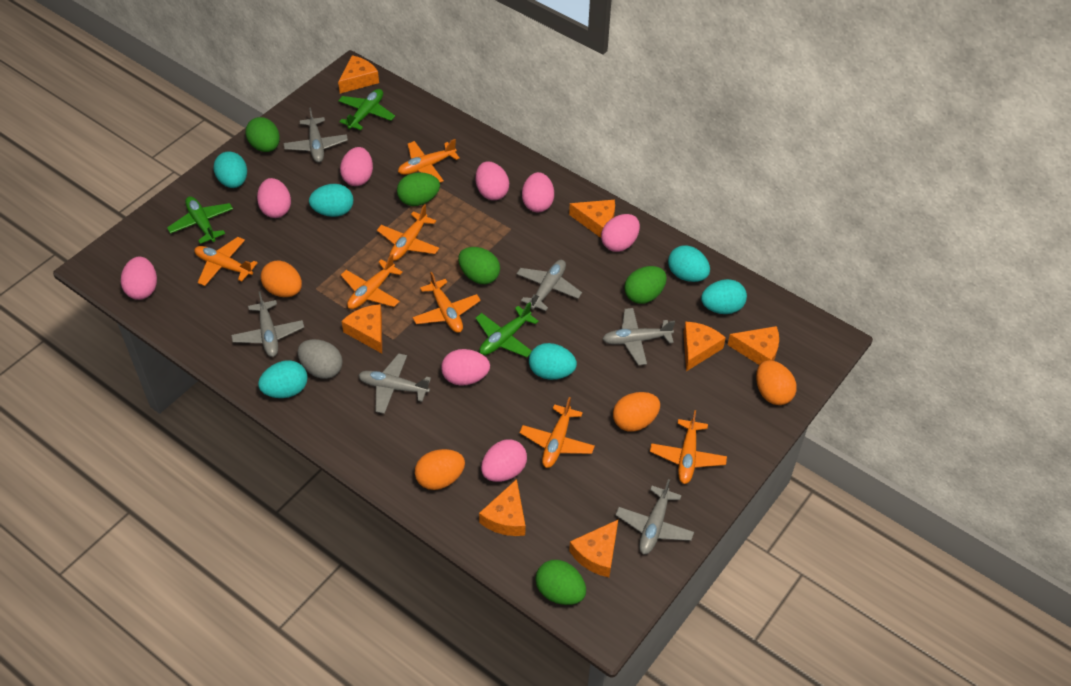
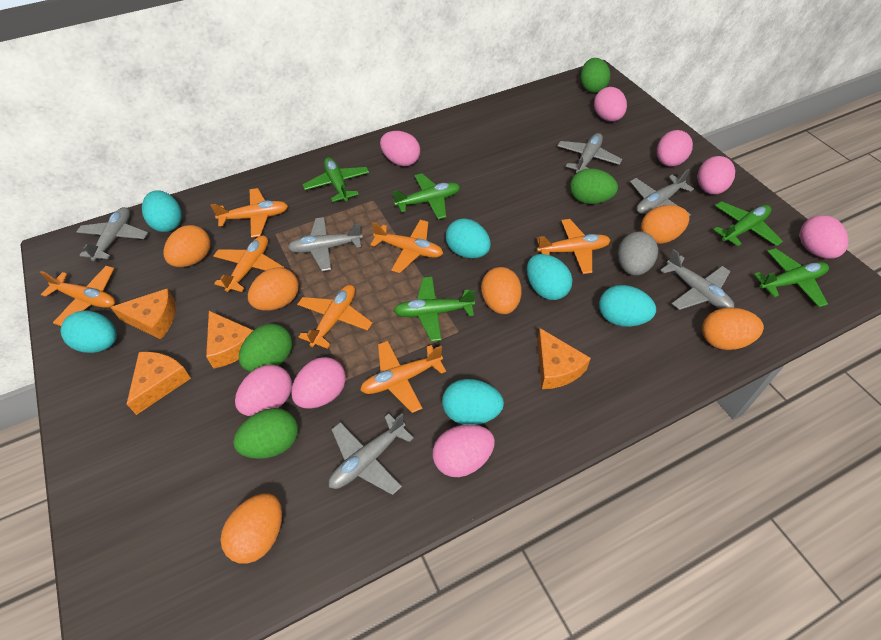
green egg: 5 -> 4
green plane: 3 -> 5
orange cheese: 7 -> 4
orange egg: 4 -> 6

